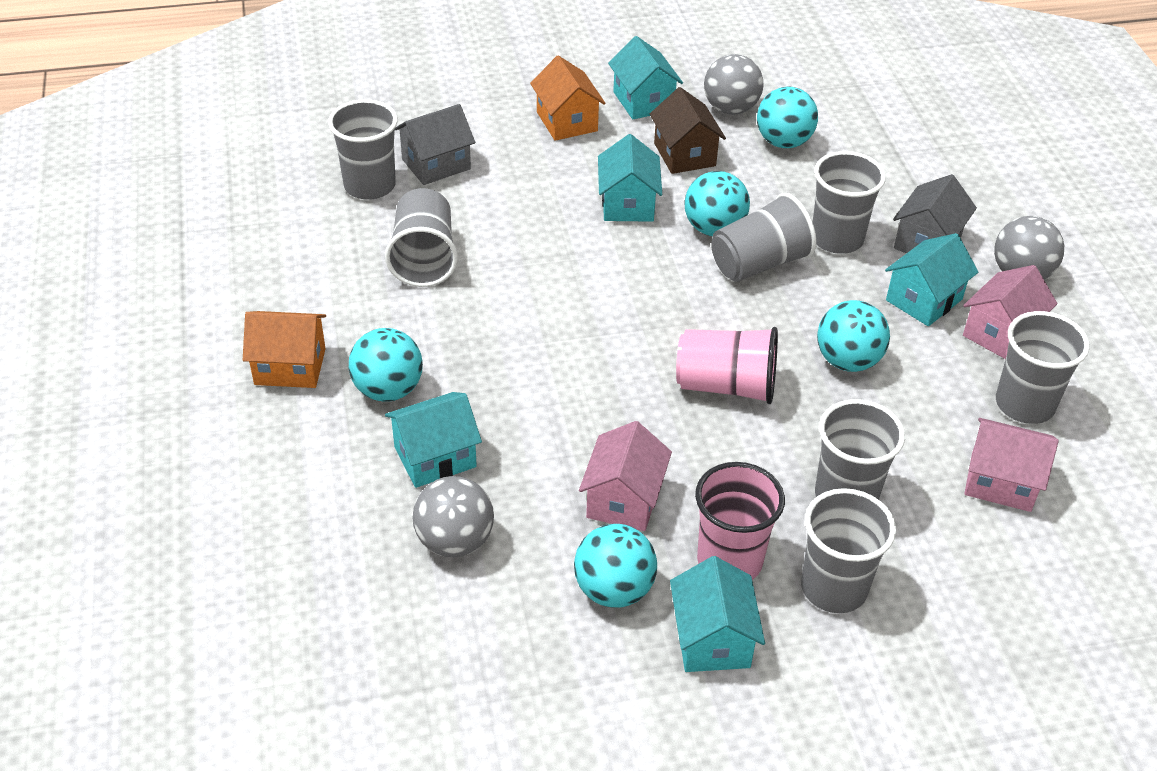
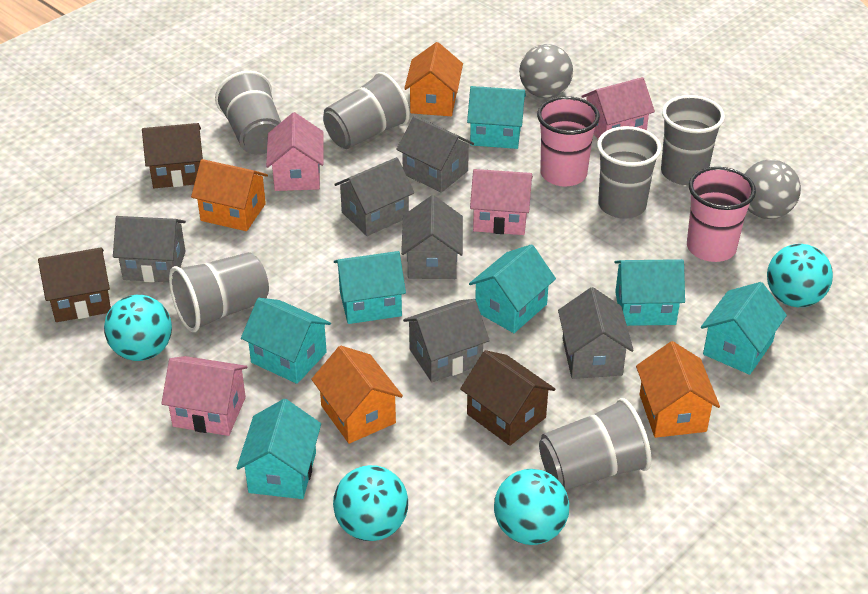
brown house: 1 -> 3
grey ball: 3 -> 2
grey cup: 7 -> 6
grey house: 2 -> 6
orange house: 2 -> 4
pink house: 3 -> 4
turquoise ball: 5 -> 4
turquoise house: 5 -> 7

